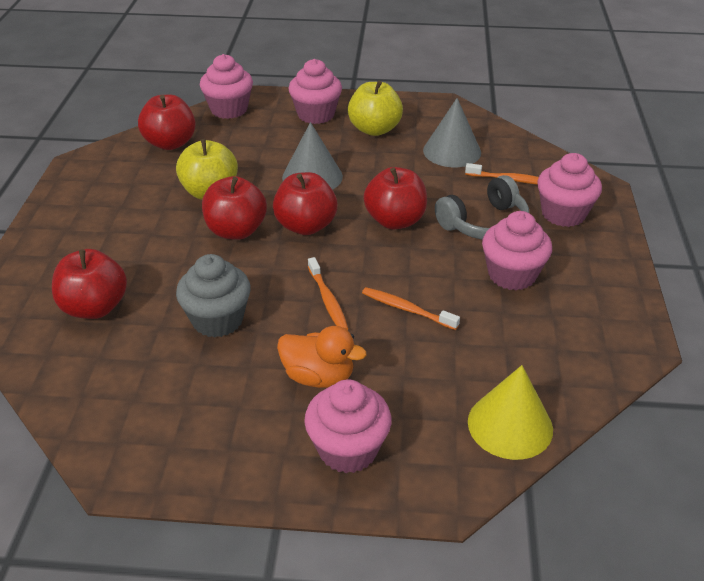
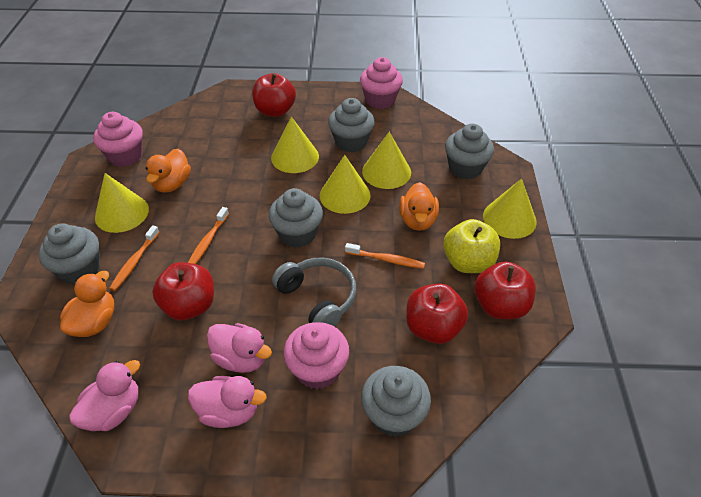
grey cone: 2 -> 0
grey cupcake: 1 -> 5
orange duck: 1 -> 3
pink cupcake: 5 -> 3
pink duck: 0 -> 3
red apple: 5 -> 4
yellow apple: 2 -> 1
yellow cone: 1 -> 5

